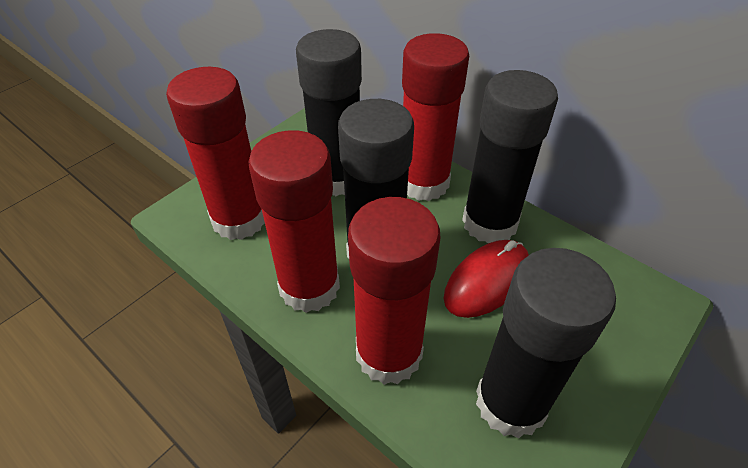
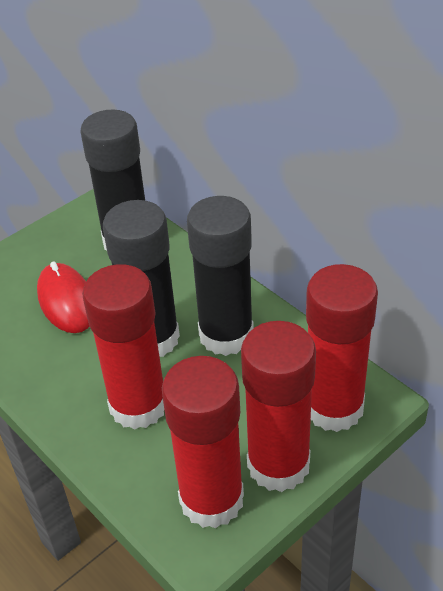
black glue stick: 4 -> 3

